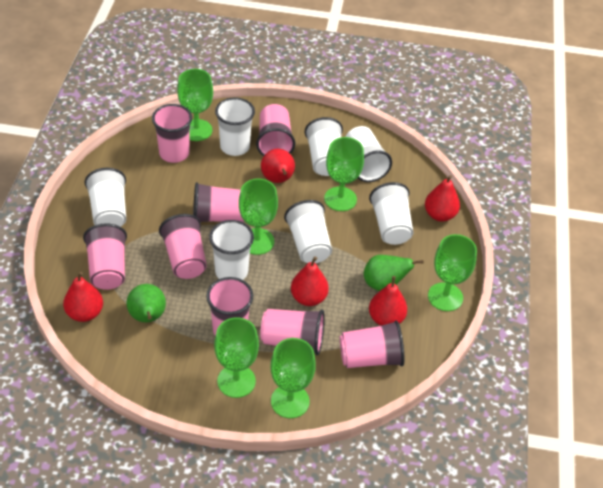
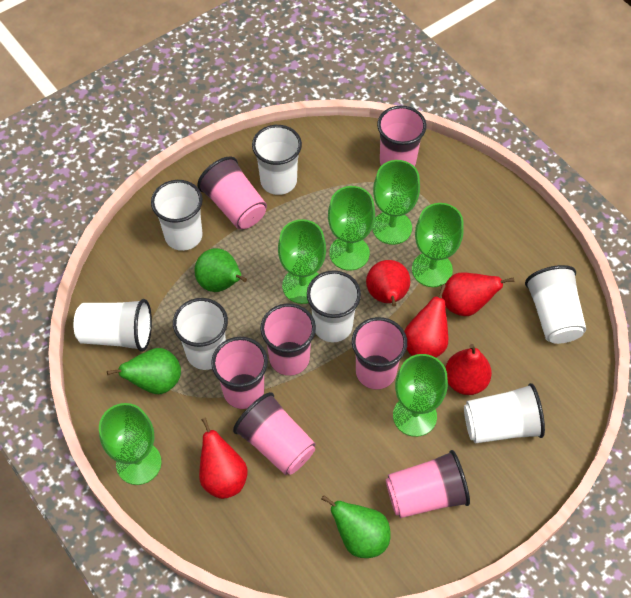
green pear: 2 -> 3
pink cup: 8 -> 7

